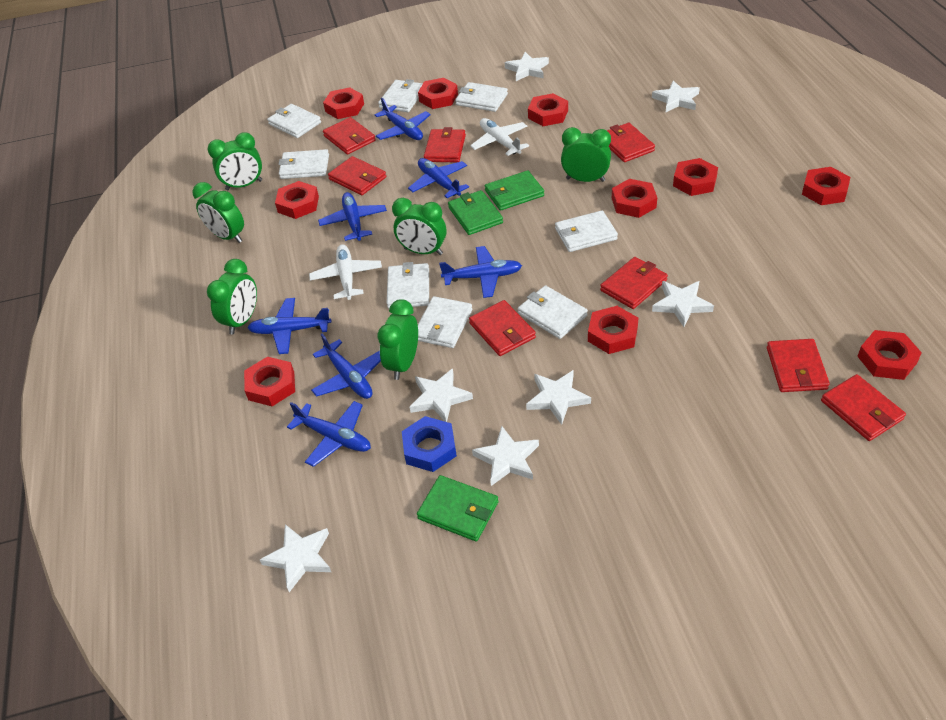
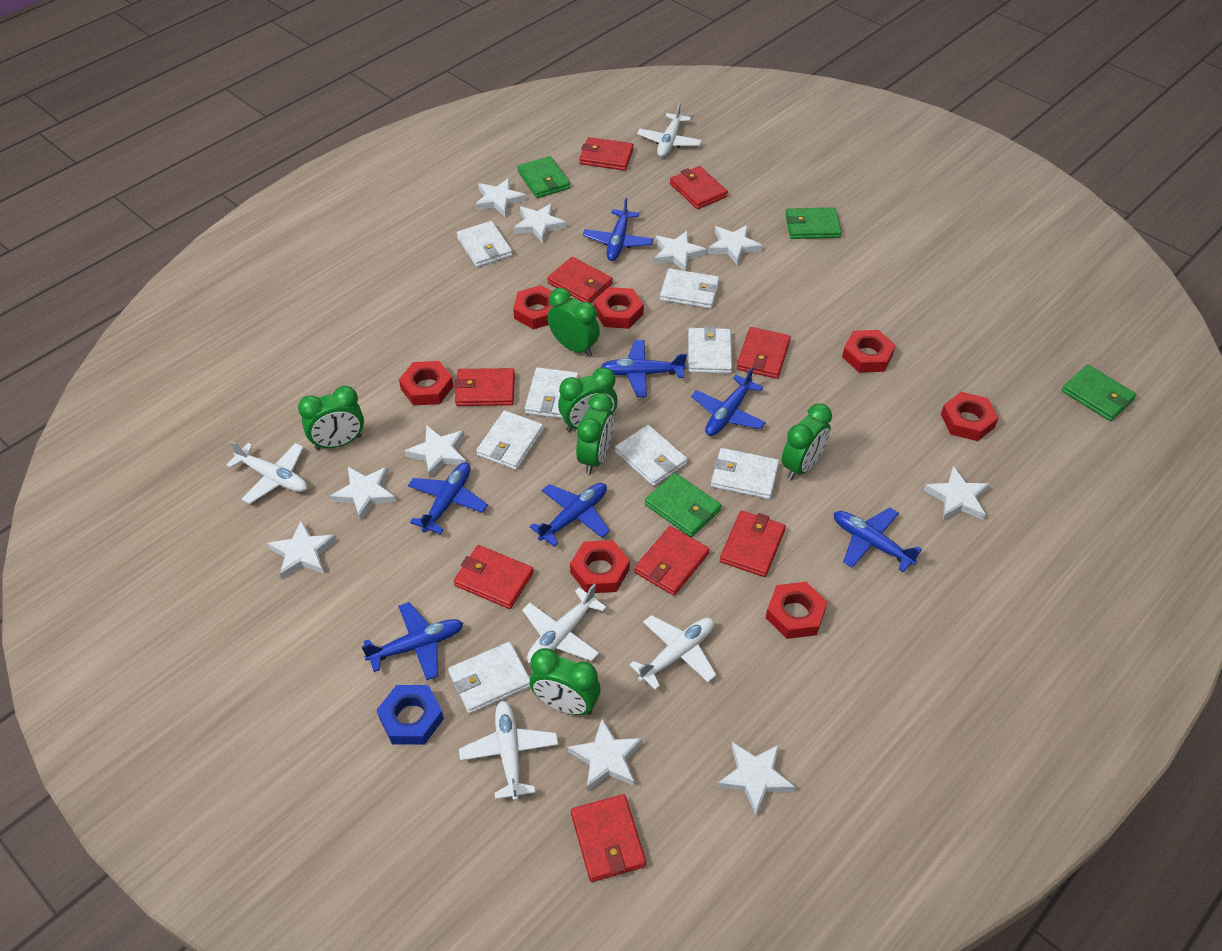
green wallet: 3 -> 4
red nut: 10 -> 7
red wallet: 8 -> 9
white plane: 2 -> 5
white star: 7 -> 10

